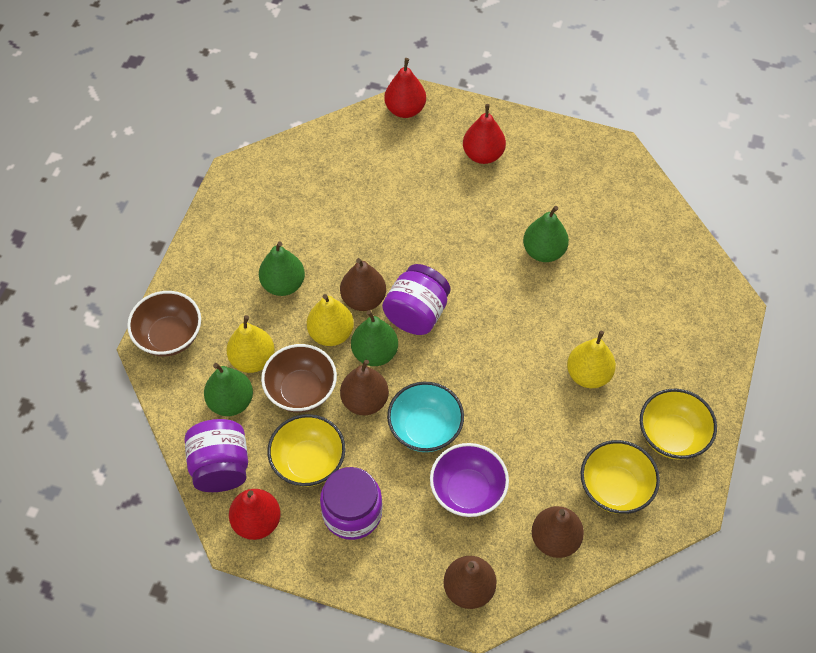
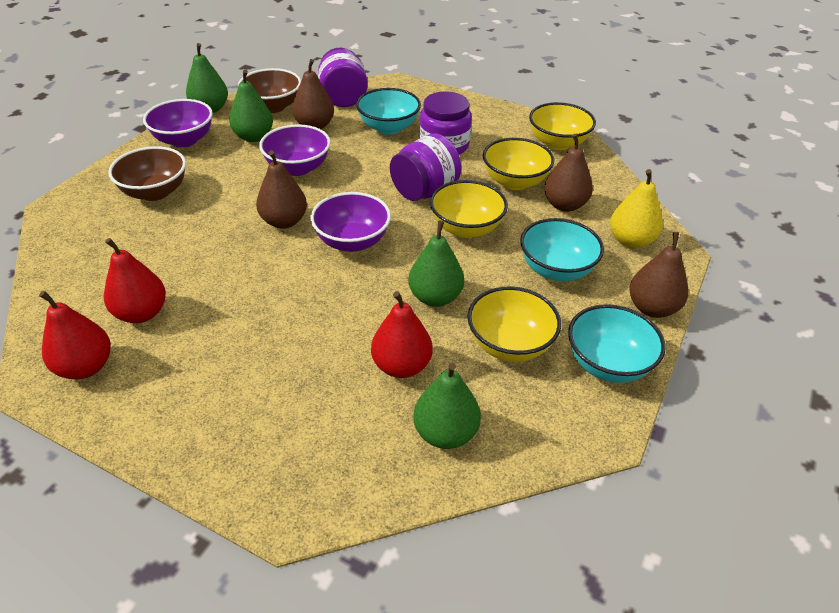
purple bowl: 1 -> 3
turquoise bowl: 1 -> 3
yellow bowl: 3 -> 4
yellow pear: 3 -> 1

